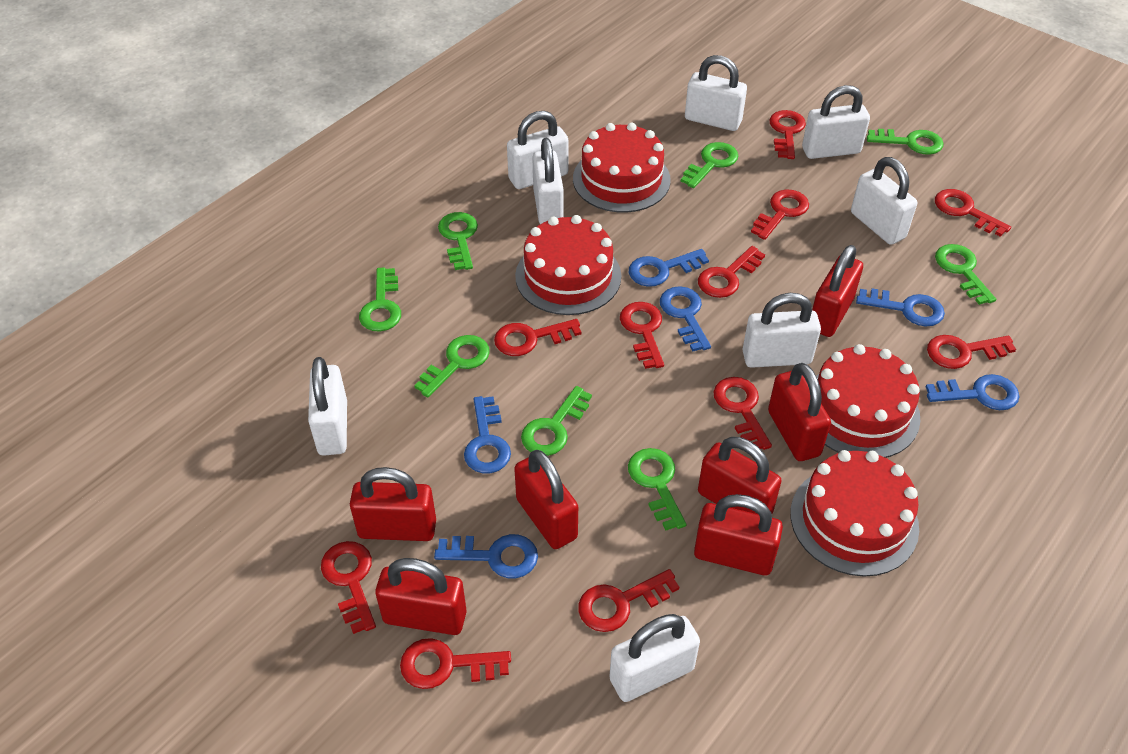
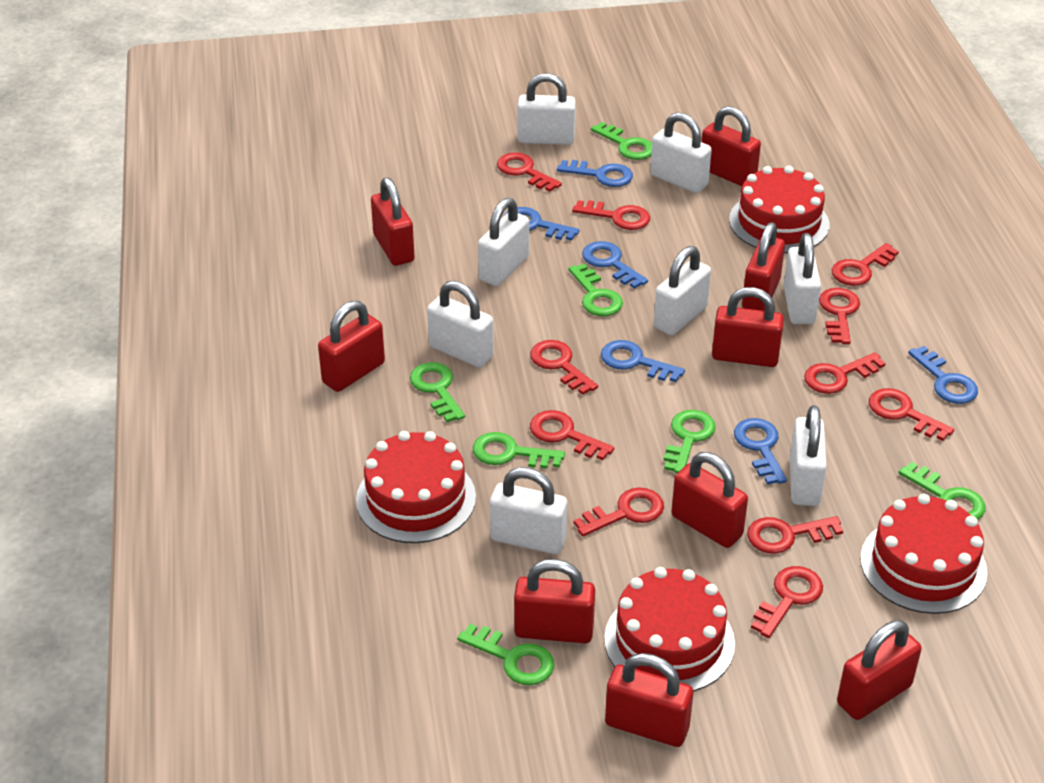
green key: 8 -> 7
red padlock: 7 -> 9

